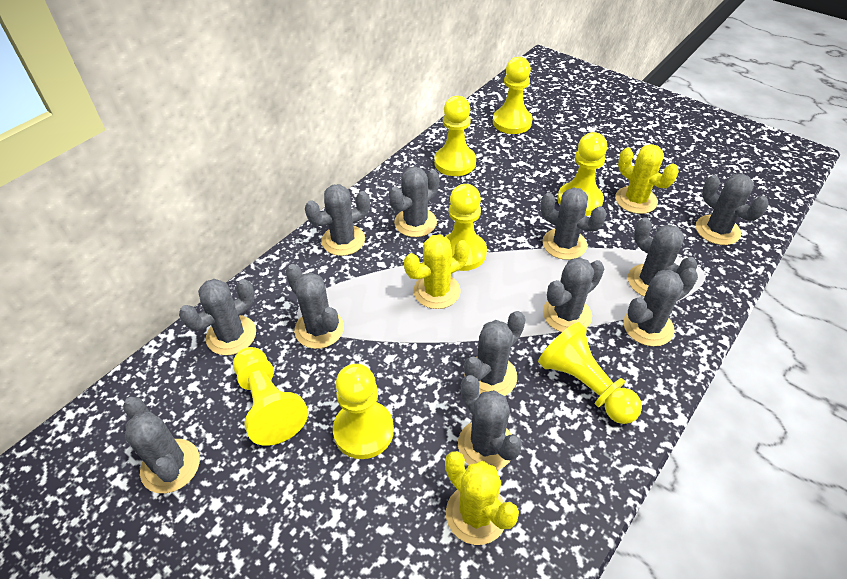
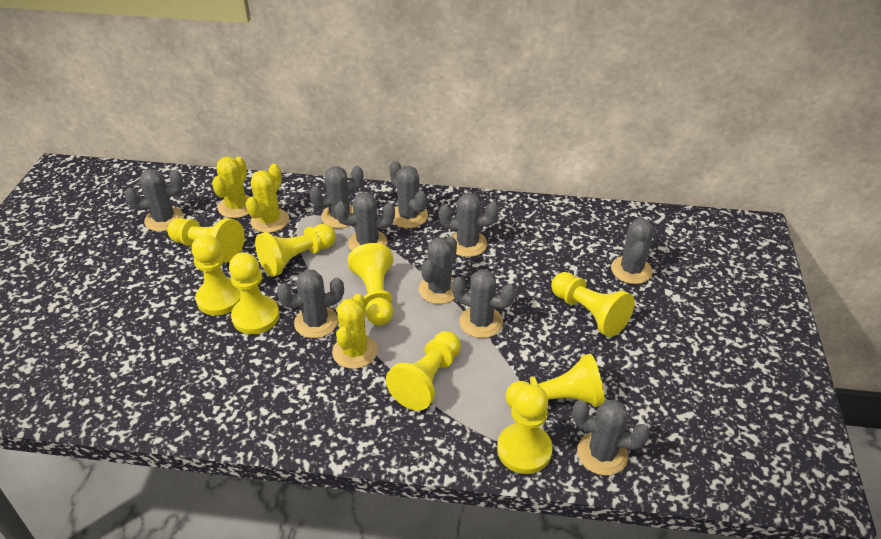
grey cactus: 12 -> 10
yellow pawn: 7 -> 9

